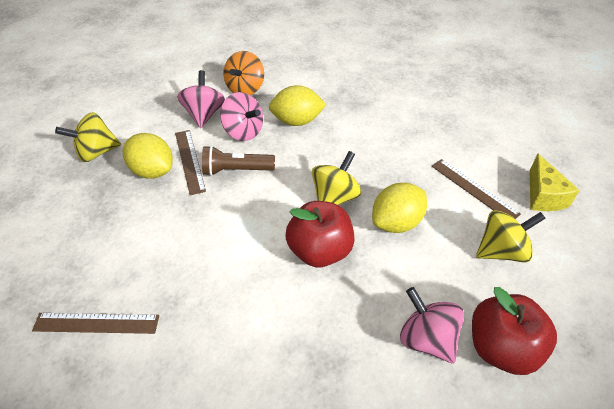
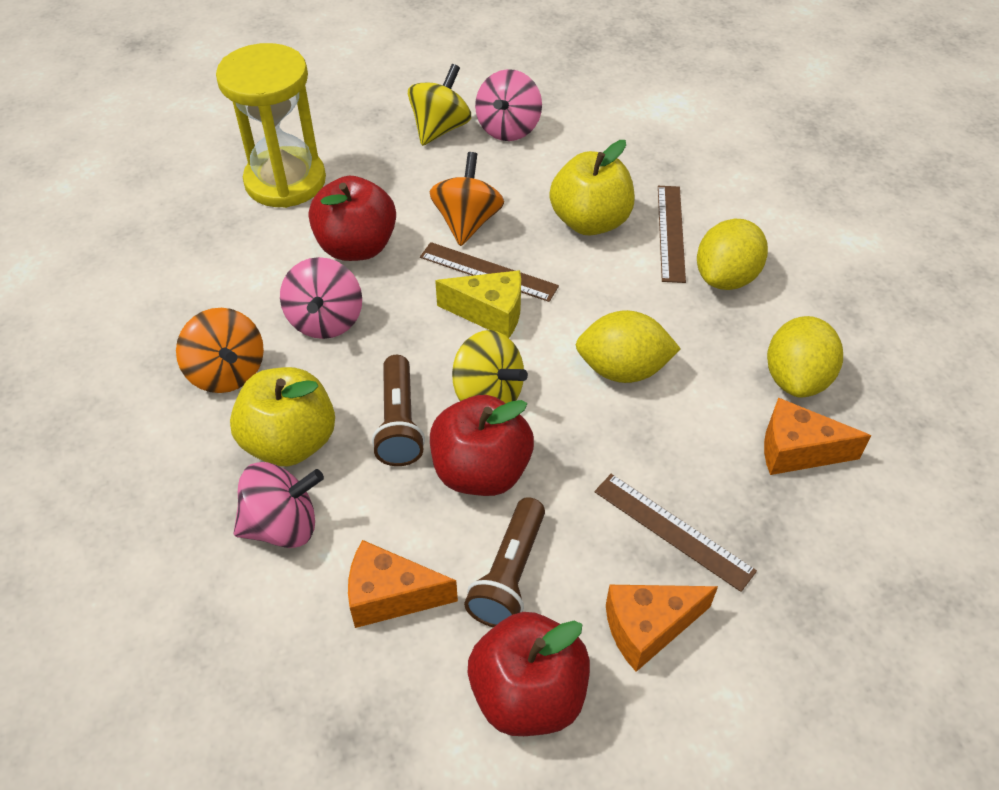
brown flashlight: 1 -> 2
orange cheese: 0 -> 3
orange spinning top: 1 -> 2
red apple: 2 -> 3
yellow apple: 0 -> 2
yellow hourglass: 0 -> 1
yellow spinning top: 3 -> 2

